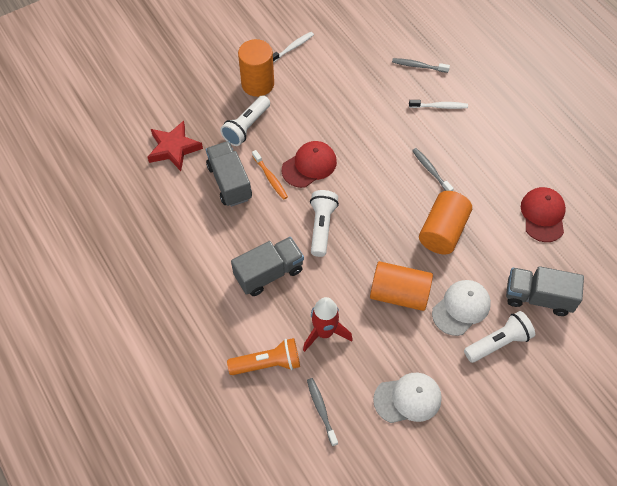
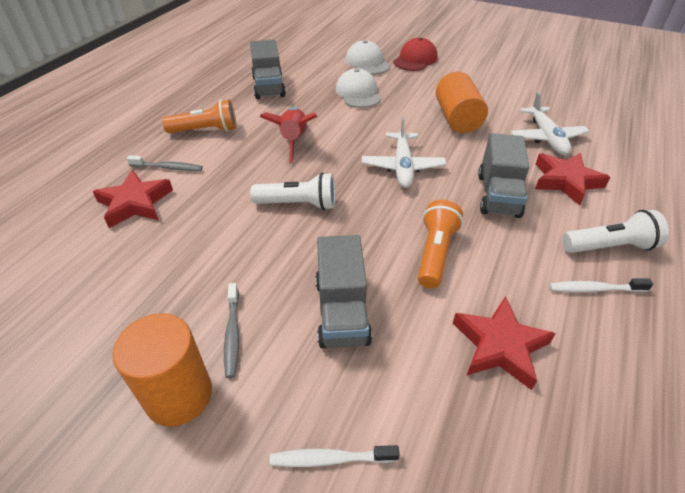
grey toothbrush: 3 -> 2
orange cylinder: 3 -> 2
orange flashlight: 1 -> 2
orange toothbrush: 1 -> 0
red cap: 2 -> 1
red star: 1 -> 3
white flashlight: 3 -> 2
white plane: 0 -> 2

